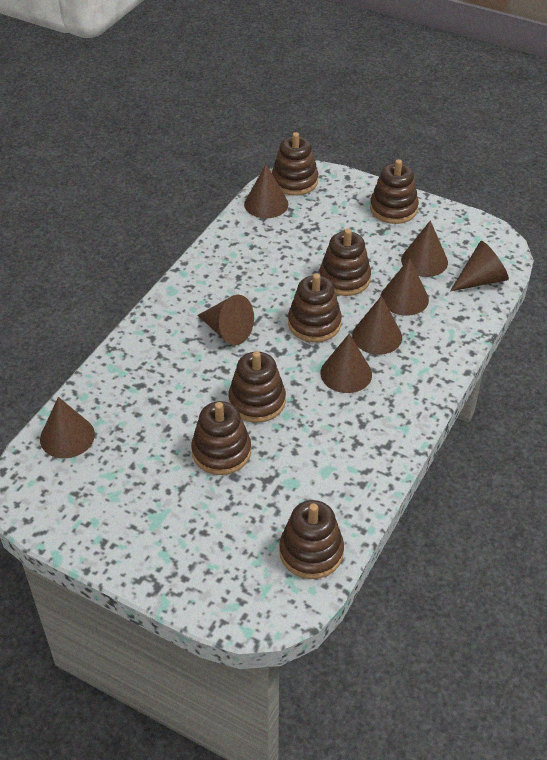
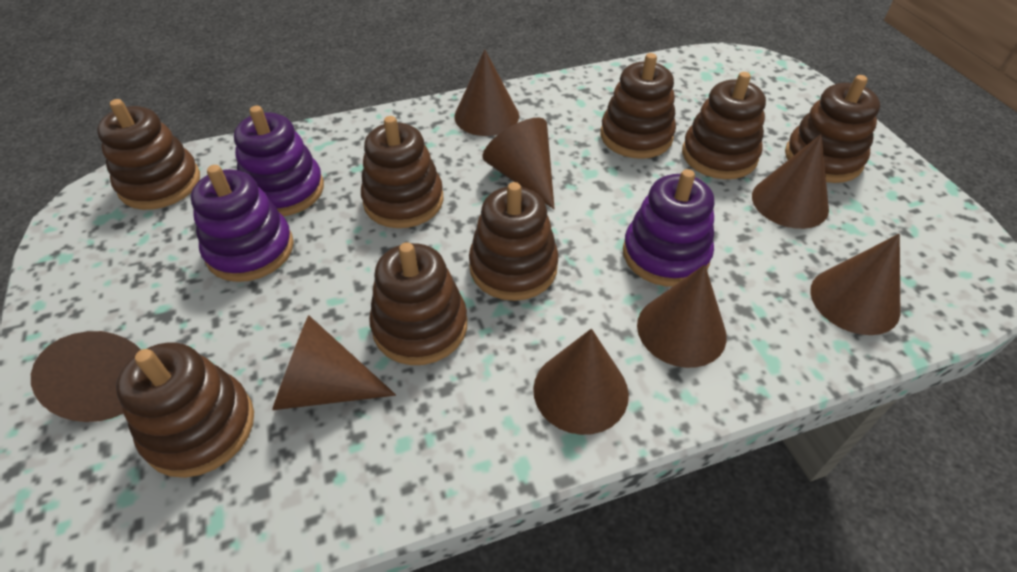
brown stacking toy: 7 -> 8
purple stacking toy: 0 -> 3

